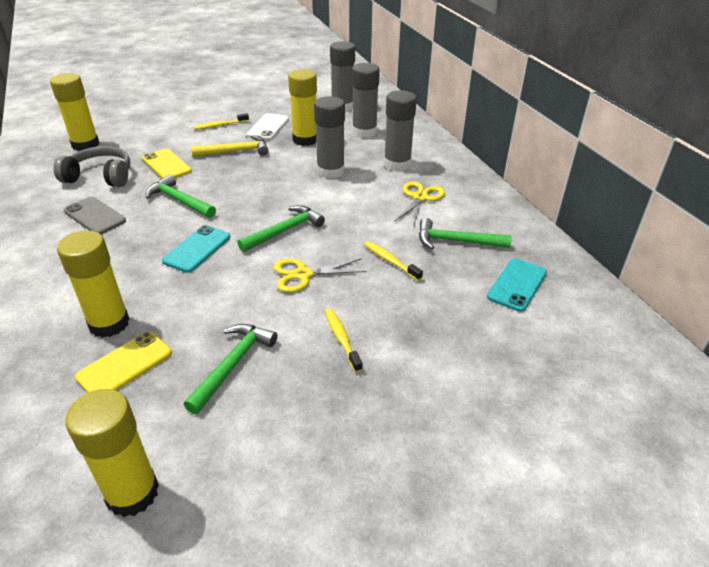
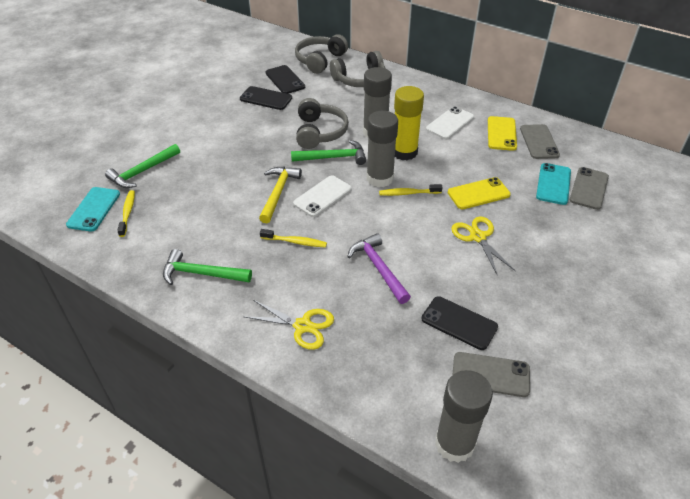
black phone: 0 -> 3
green hammer: 4 -> 3
grey glue stick: 4 -> 3
grey headphones: 1 -> 3
grey phone: 1 -> 3
purple hammer: 0 -> 1
white phone: 1 -> 2
yellow glue stick: 4 -> 1

